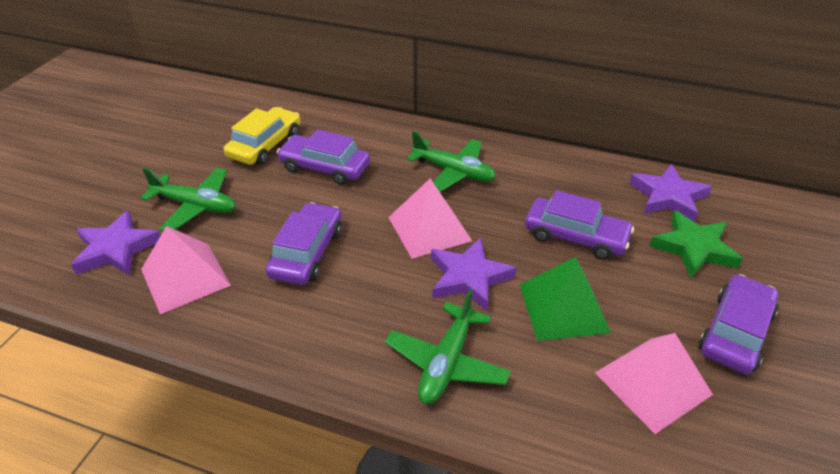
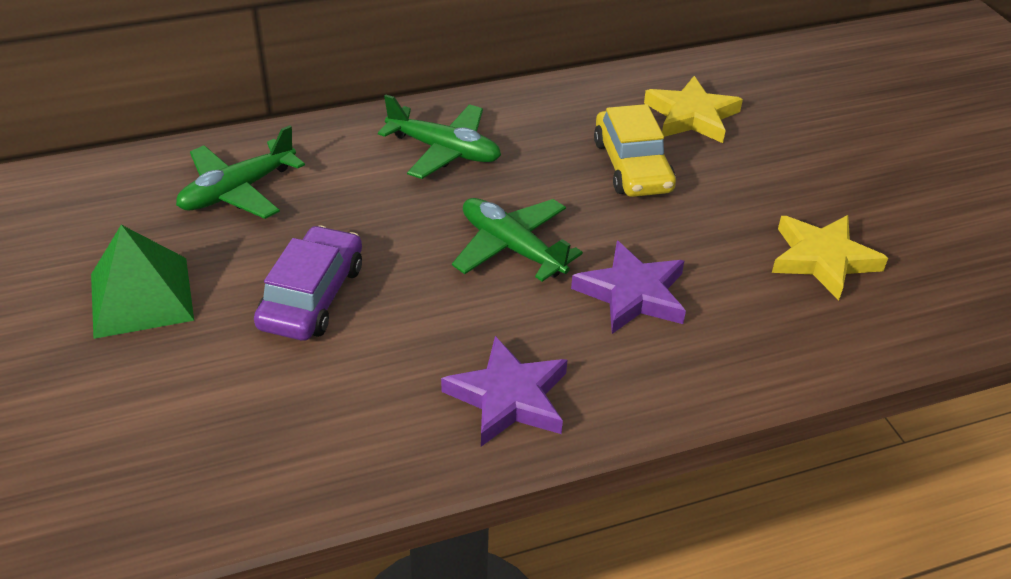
green star: 1 -> 0
pink pyramid: 3 -> 0
purple car: 4 -> 1
purple star: 3 -> 2
yellow star: 0 -> 2

